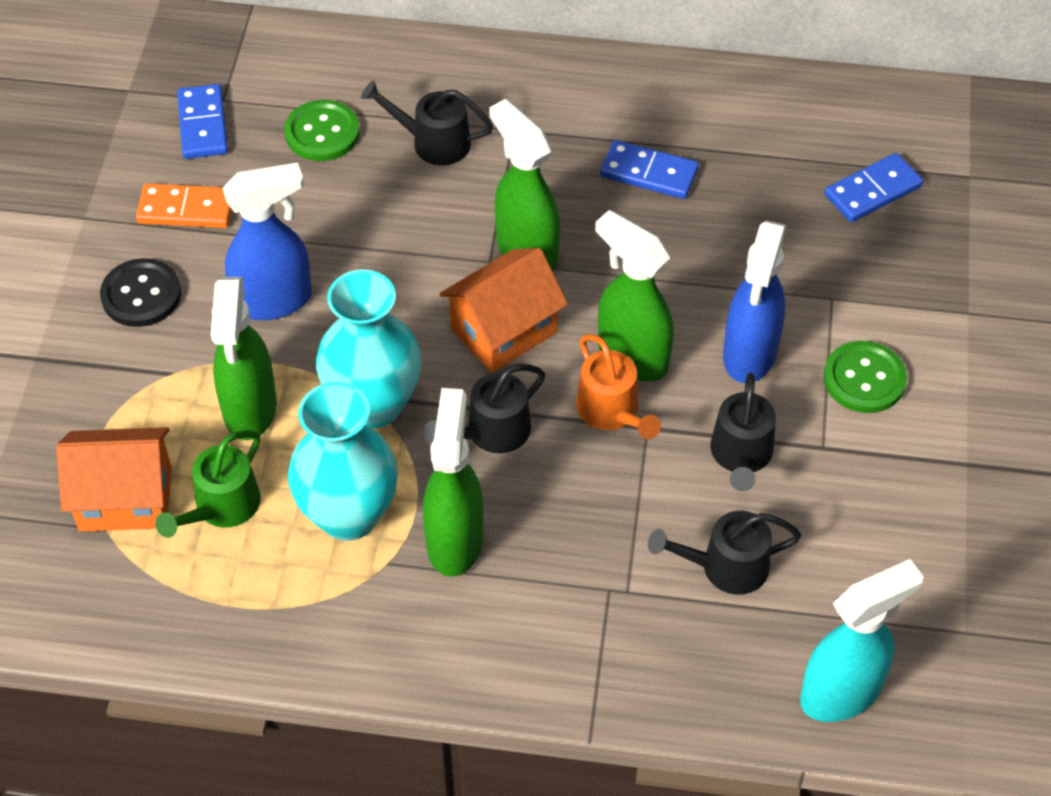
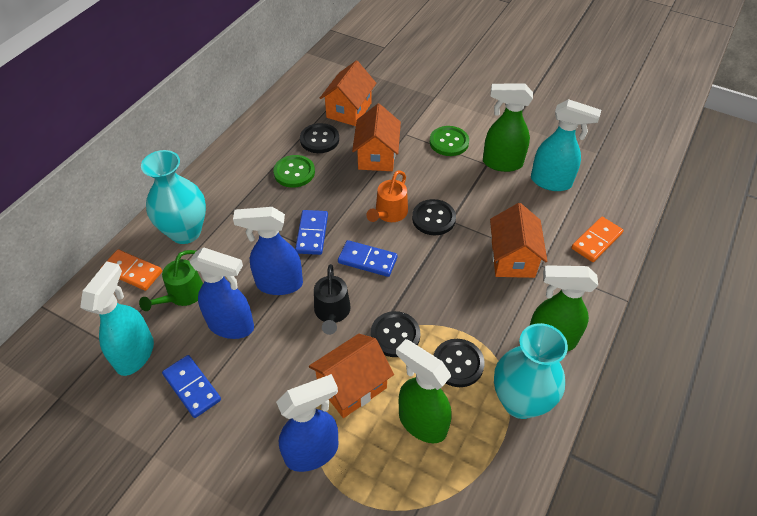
black button: 1 -> 4
black watering can: 4 -> 1
blue spray bottle: 2 -> 3
green spray bottle: 4 -> 3
orange domino: 1 -> 2
orange house: 2 -> 4
turquoise spray bottle: 1 -> 2

